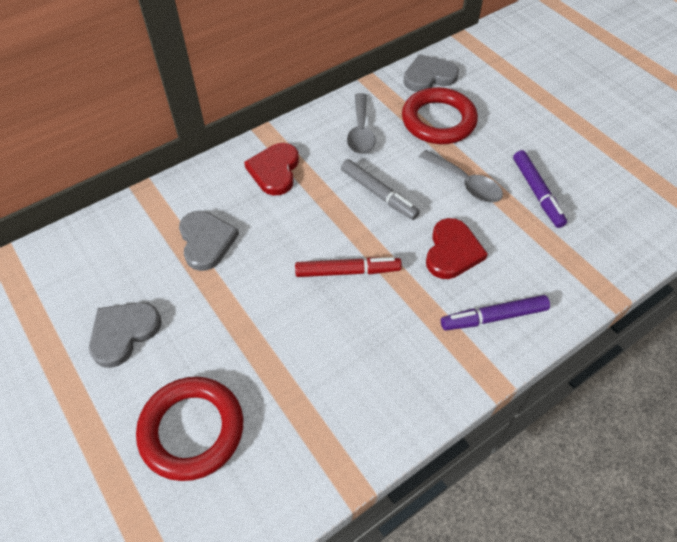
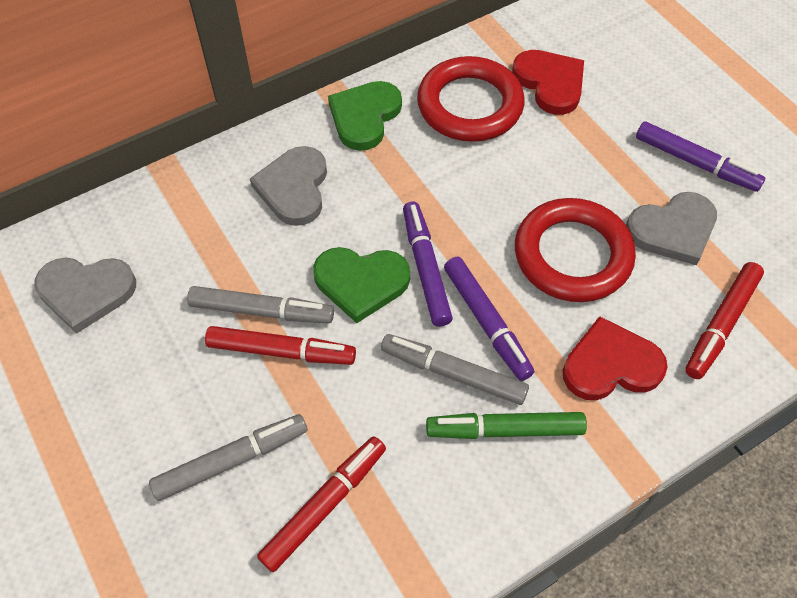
green heart: 0 -> 2
green marker: 0 -> 1
grey marker: 1 -> 3
grey spoon: 2 -> 0
purple marker: 2 -> 3
red marker: 1 -> 3

